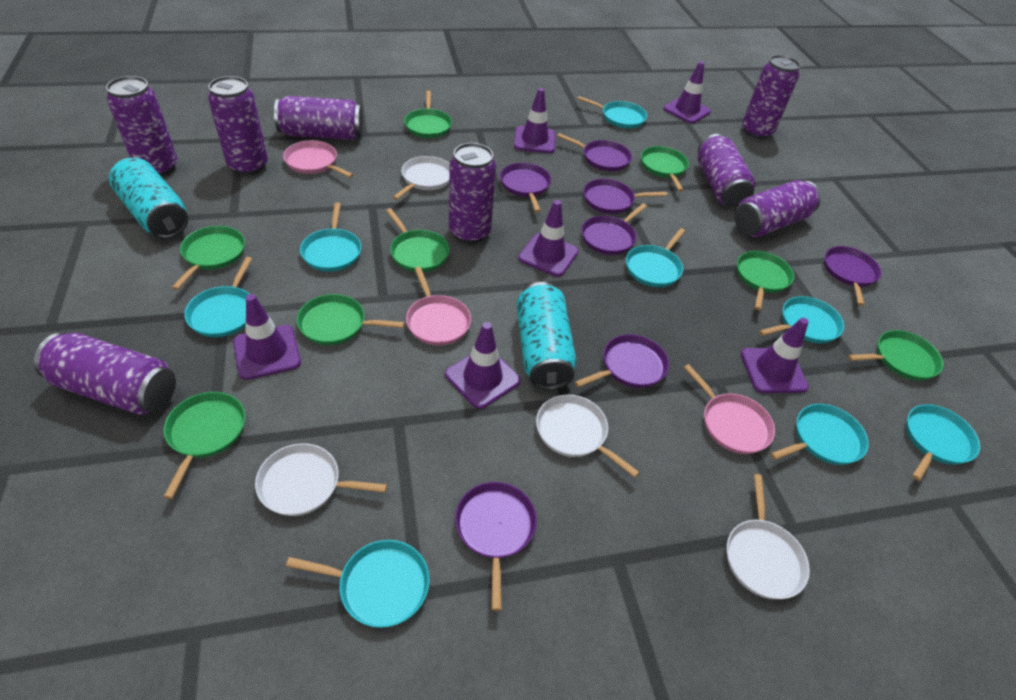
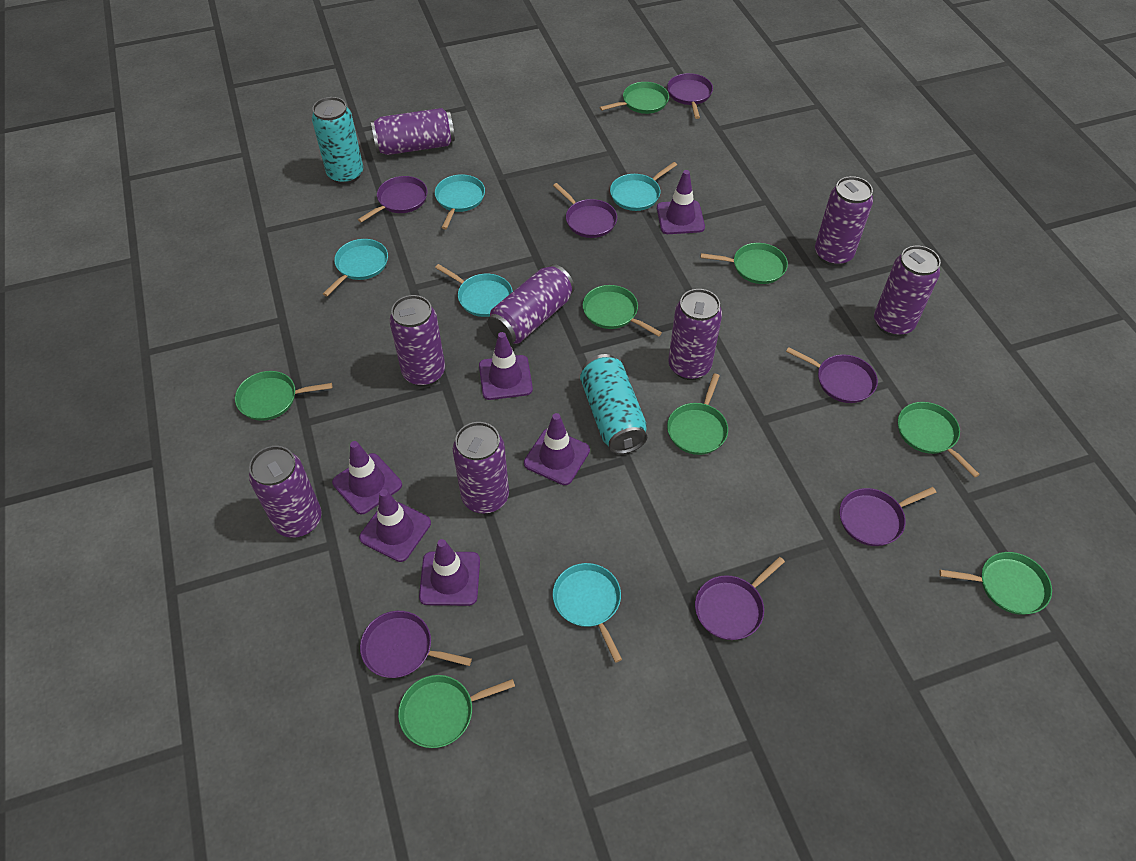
pink pan: 3 -> 0
turquoise pan: 8 -> 5
white pan: 4 -> 0

